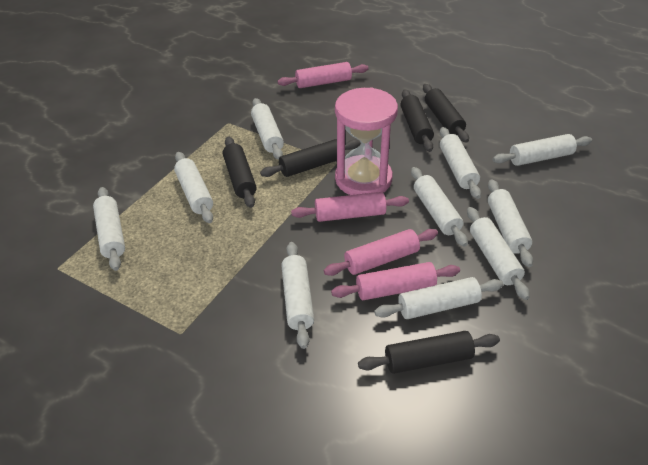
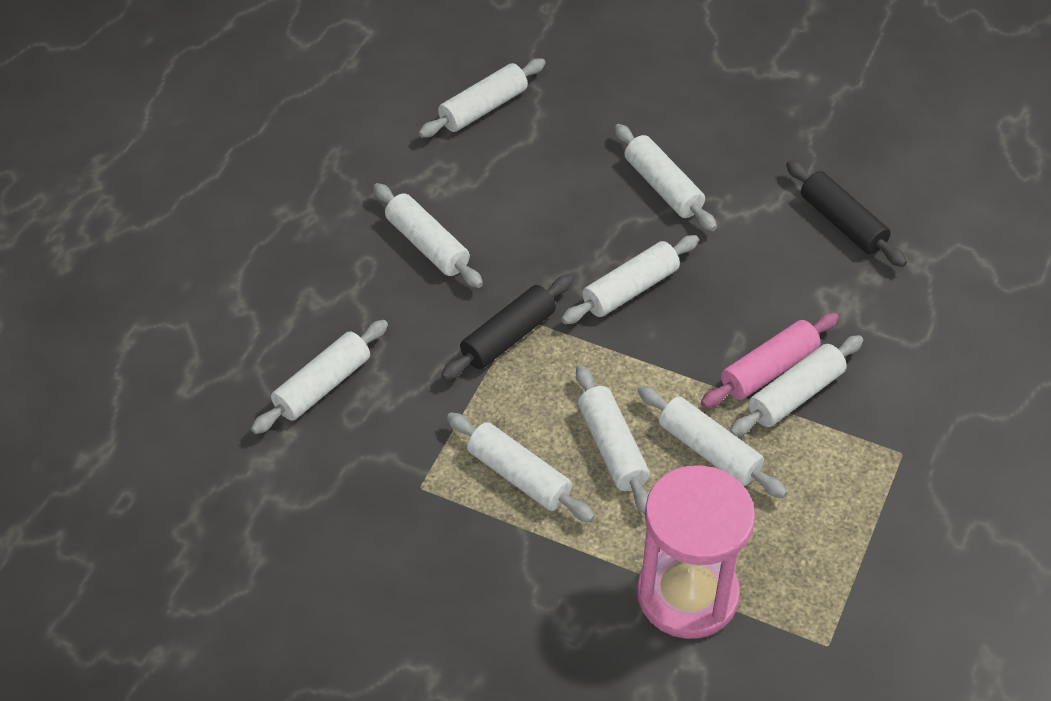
black rolling pin: 5 -> 2
pink rolling pin: 4 -> 1
white rolling pin: 10 -> 9

